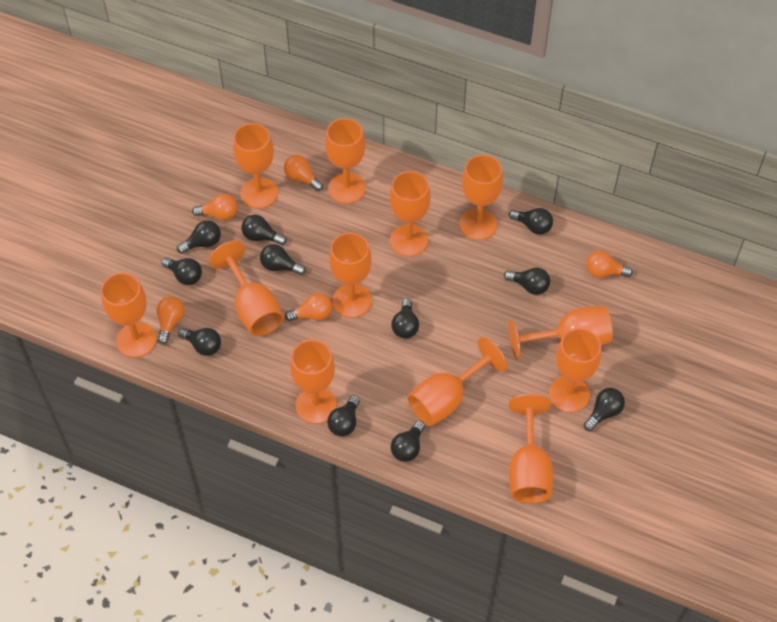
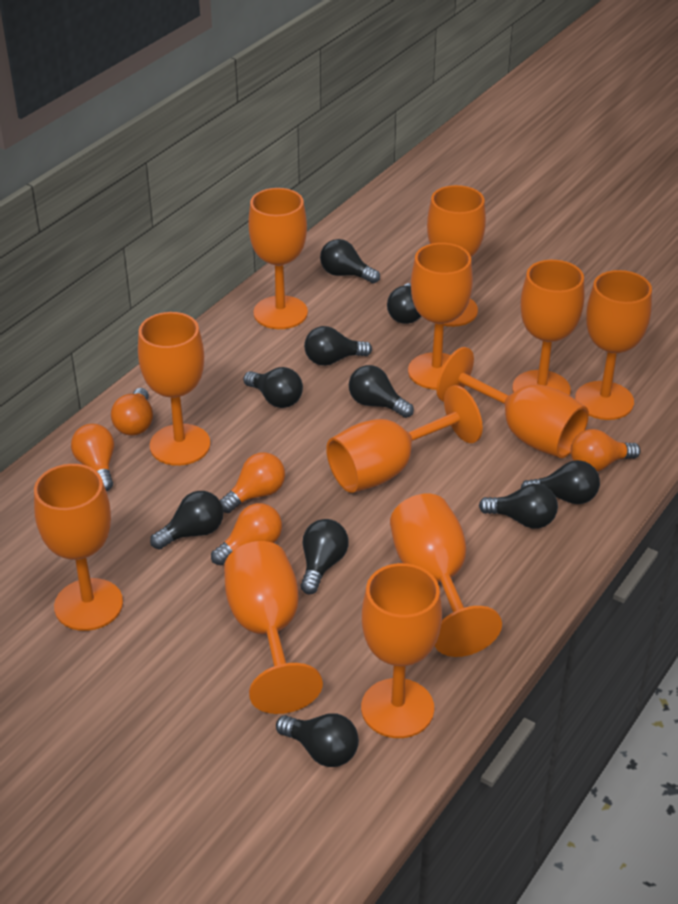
black light bulb: 11 -> 10

